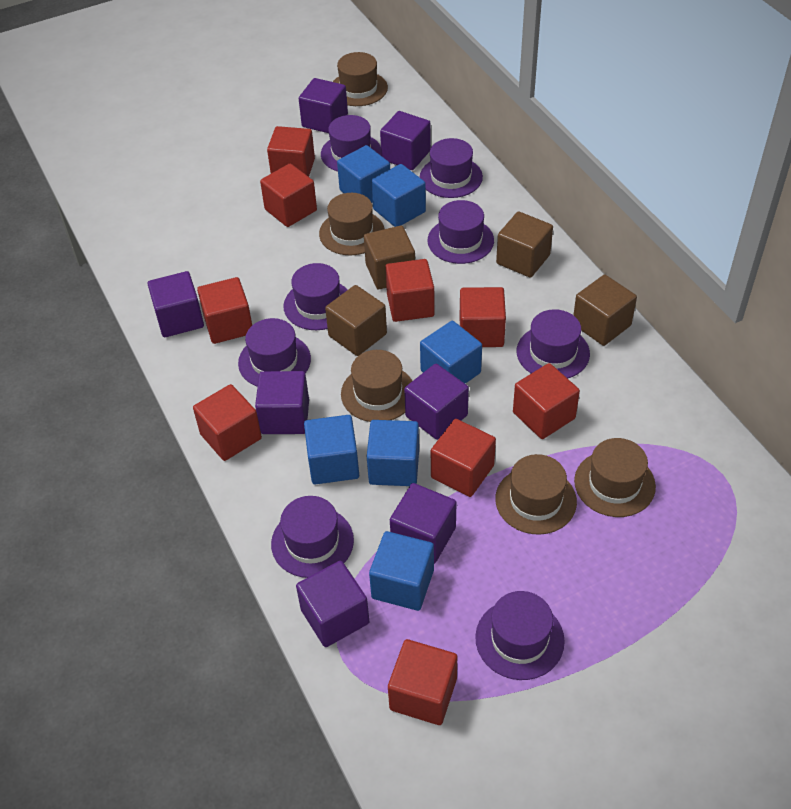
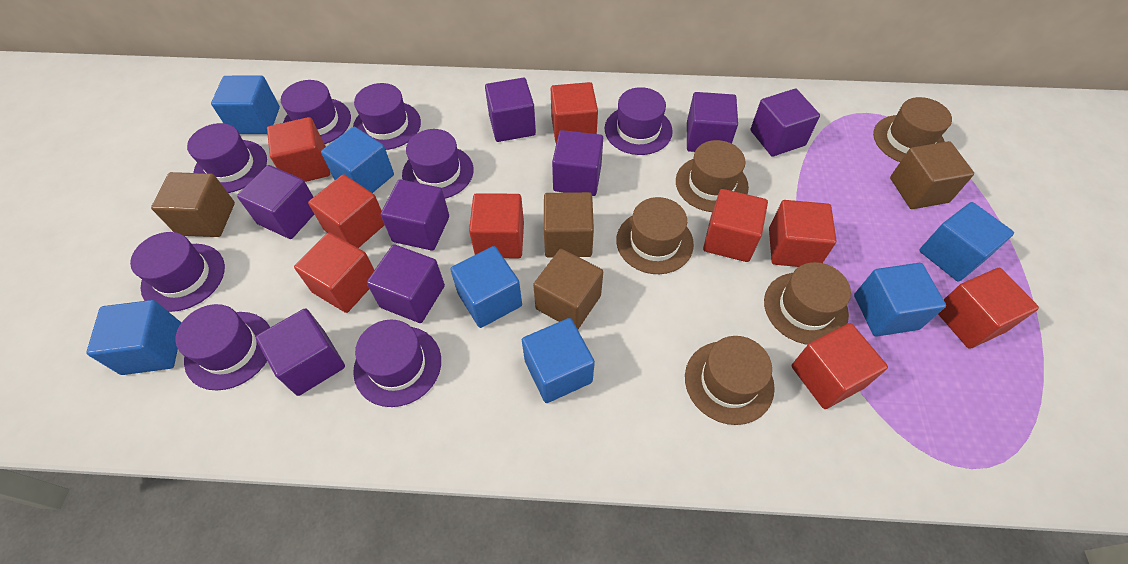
blue cube: 6 -> 7
purple cube: 7 -> 8

